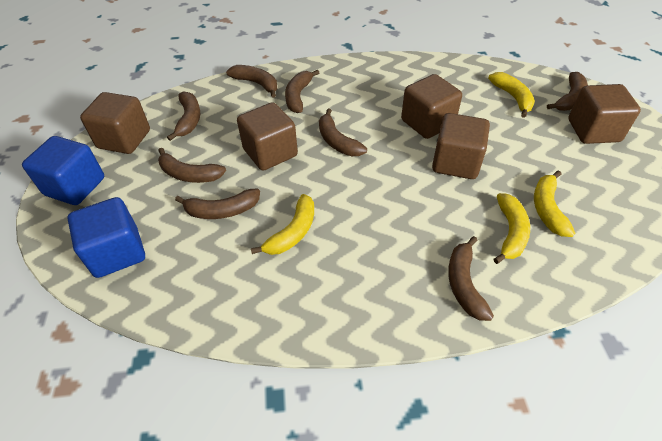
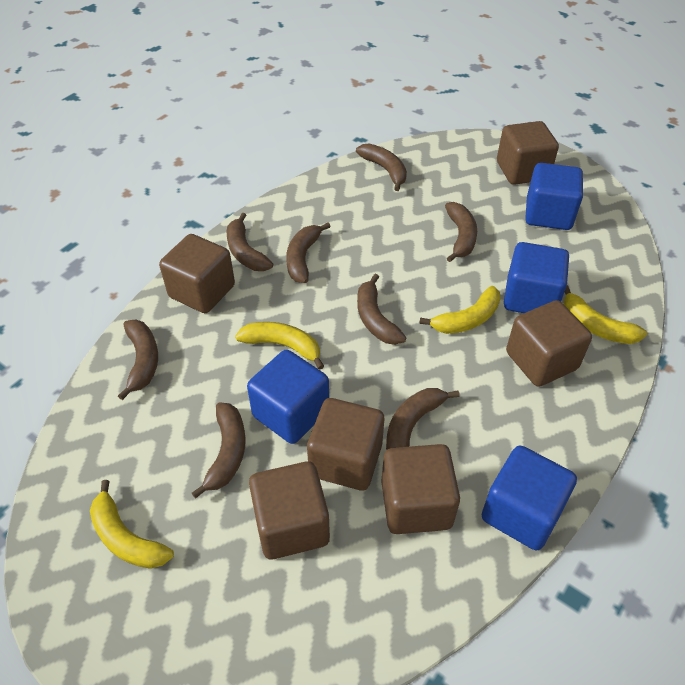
blue cube: 2 -> 4
brown cube: 5 -> 6

